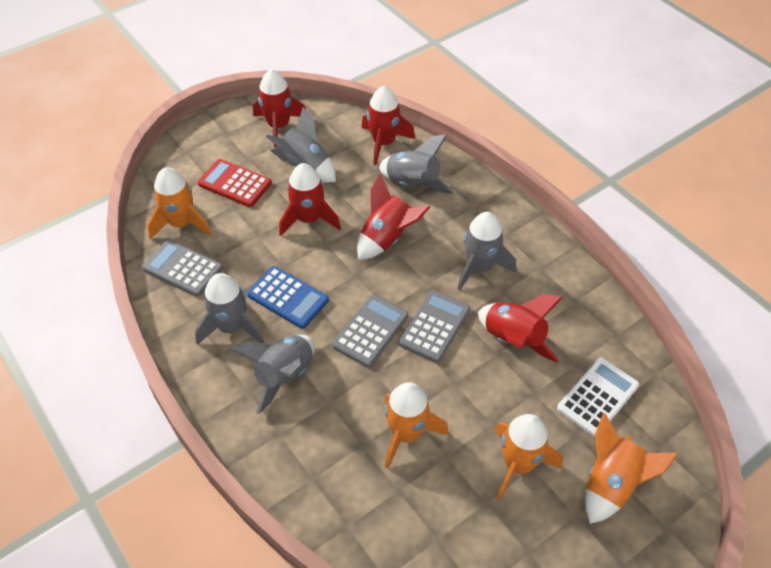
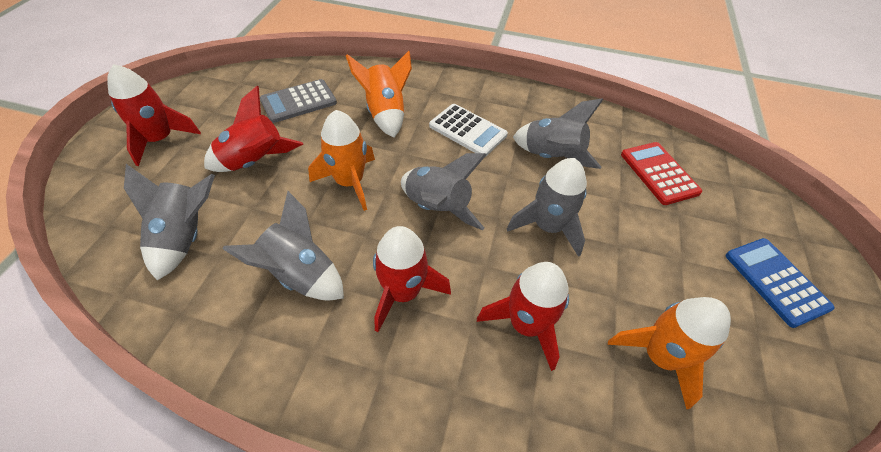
grey calculator: 3 -> 1
orange rocket: 4 -> 3
red rocket: 5 -> 4

